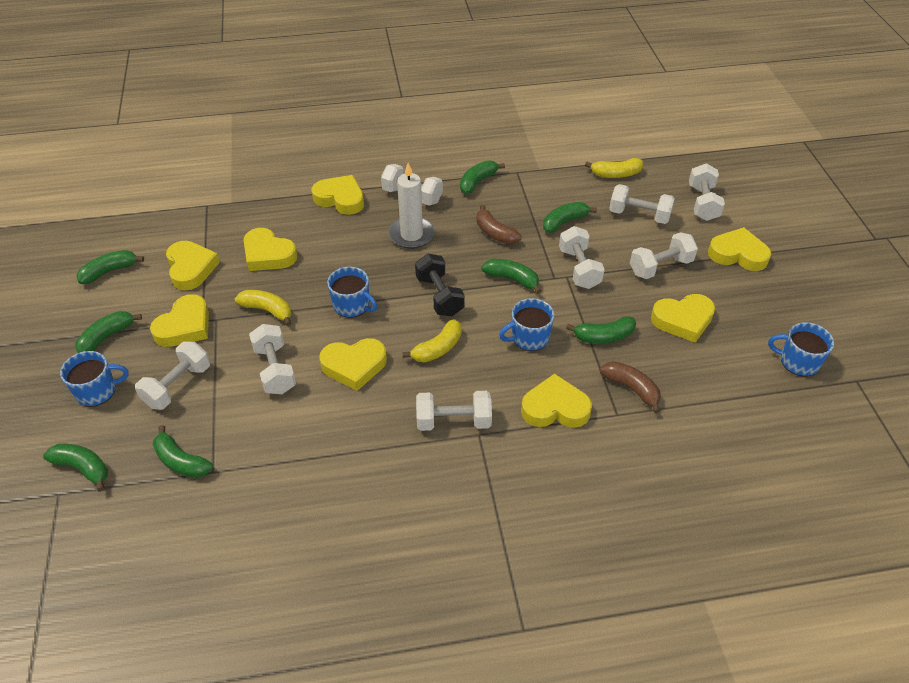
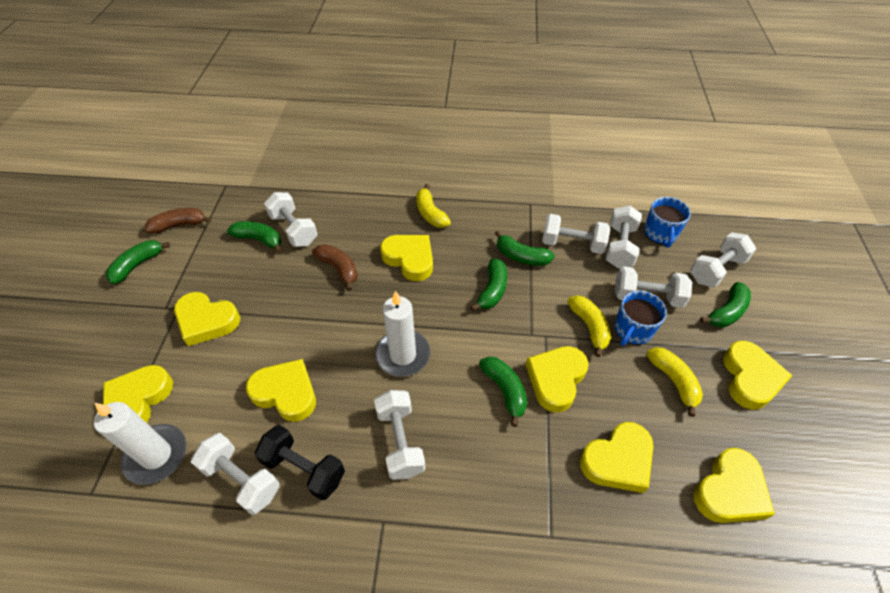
blue mug: 4 -> 2
green banana: 8 -> 6
white candle: 1 -> 2
white dumbbell: 8 -> 7

